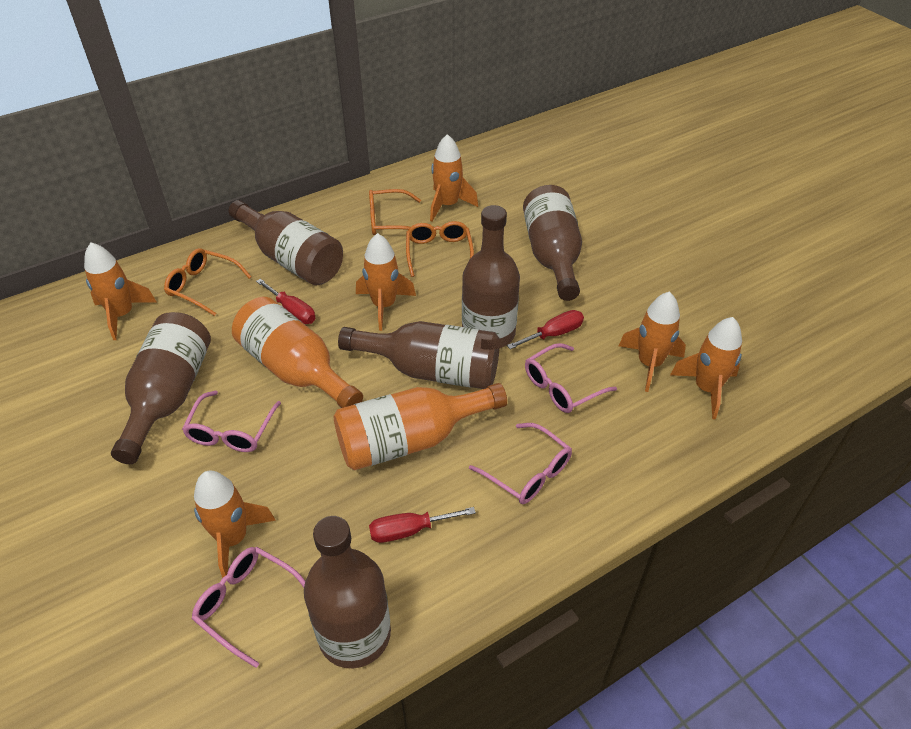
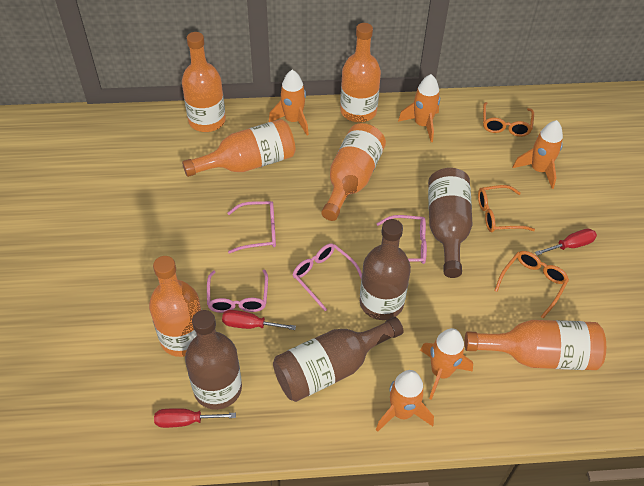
brown bottle: 6 -> 4
orange bottle: 2 -> 6
orange rocket: 6 -> 5

